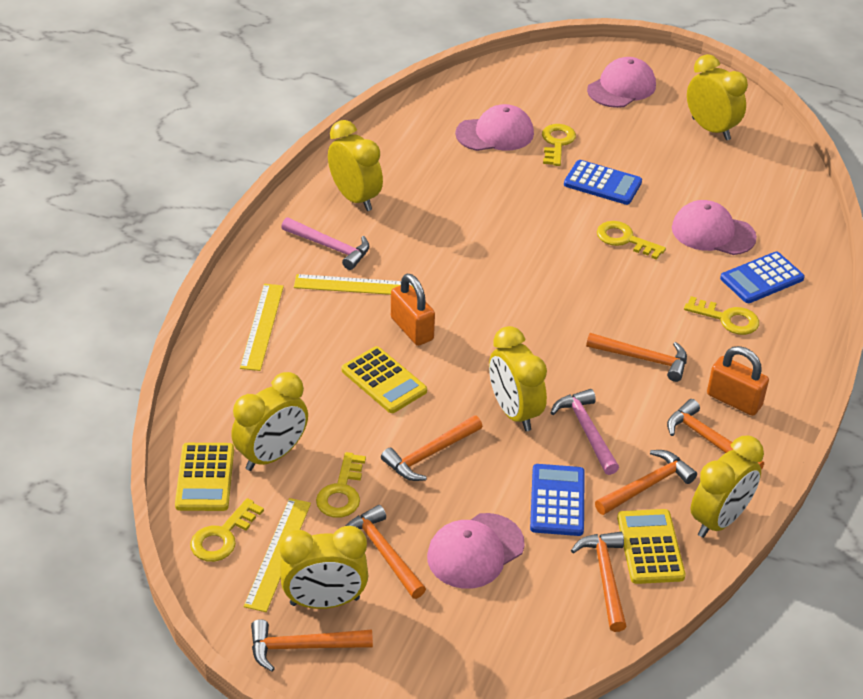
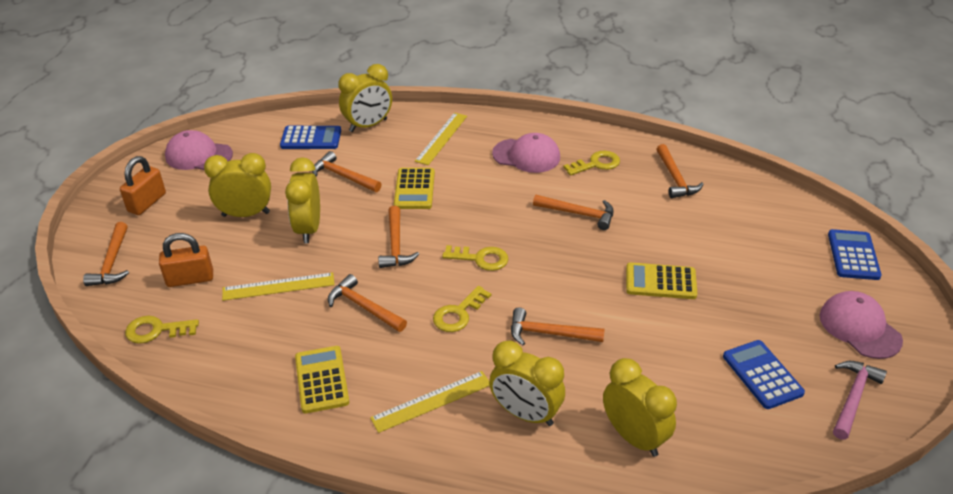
pink cap: 4 -> 3
pink hammer: 2 -> 1
yellow clock: 6 -> 5
yellow key: 5 -> 4

